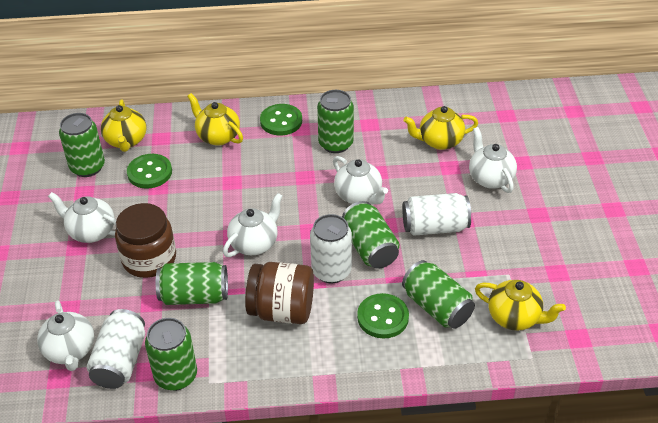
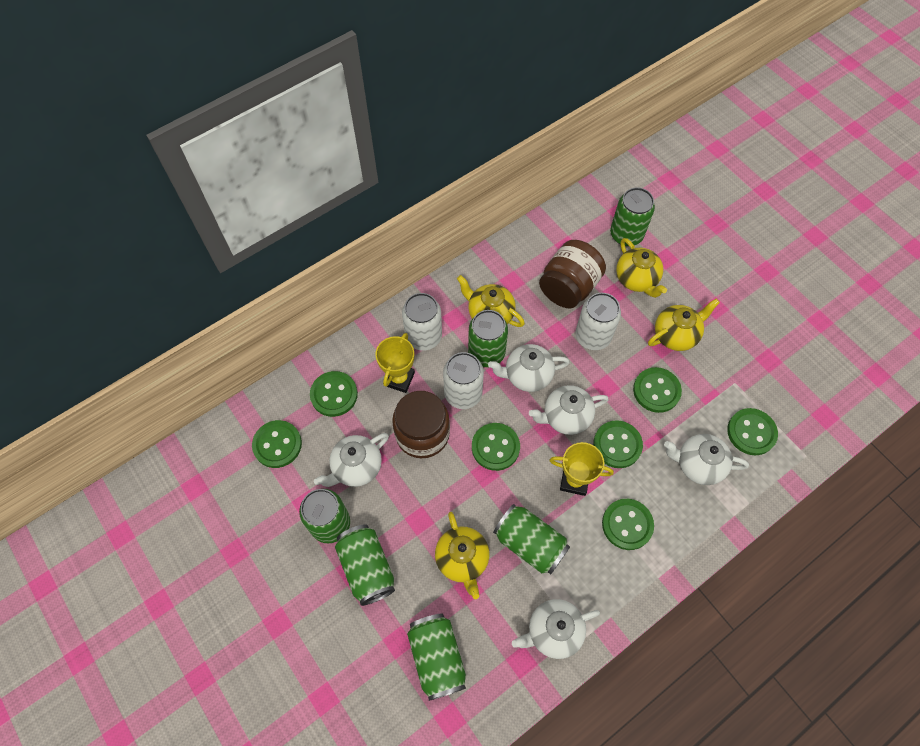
green button: 3 -> 7
yellow trophy: 0 -> 2

